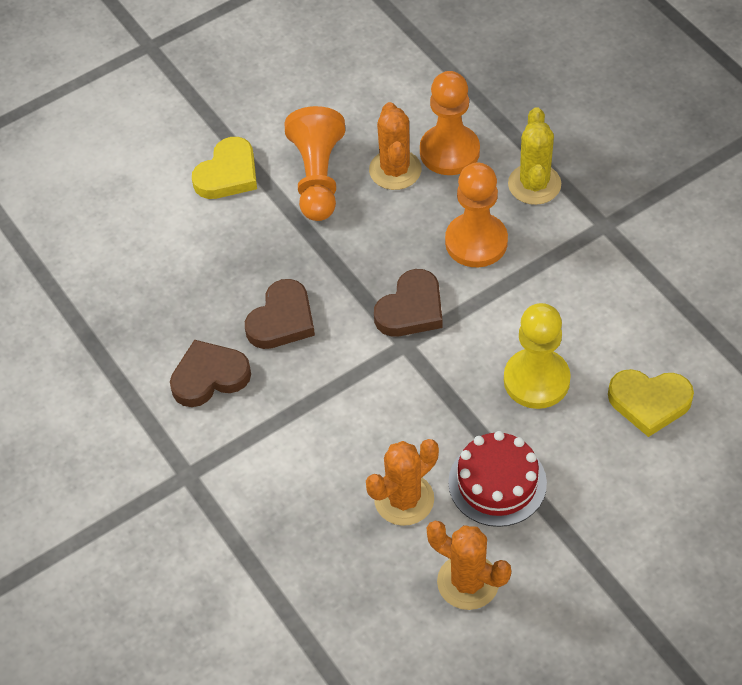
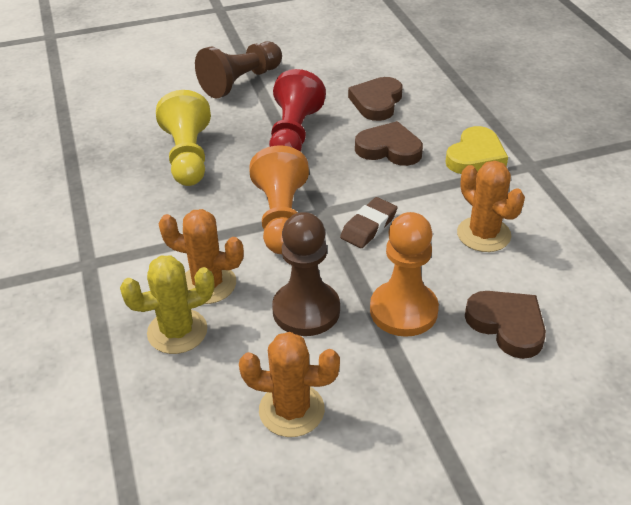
brown eraser: 0 -> 1
brown pawn: 0 -> 2
orange pawn: 3 -> 2
red cake: 1 -> 0
red pawn: 0 -> 1
yellow heart: 2 -> 1

